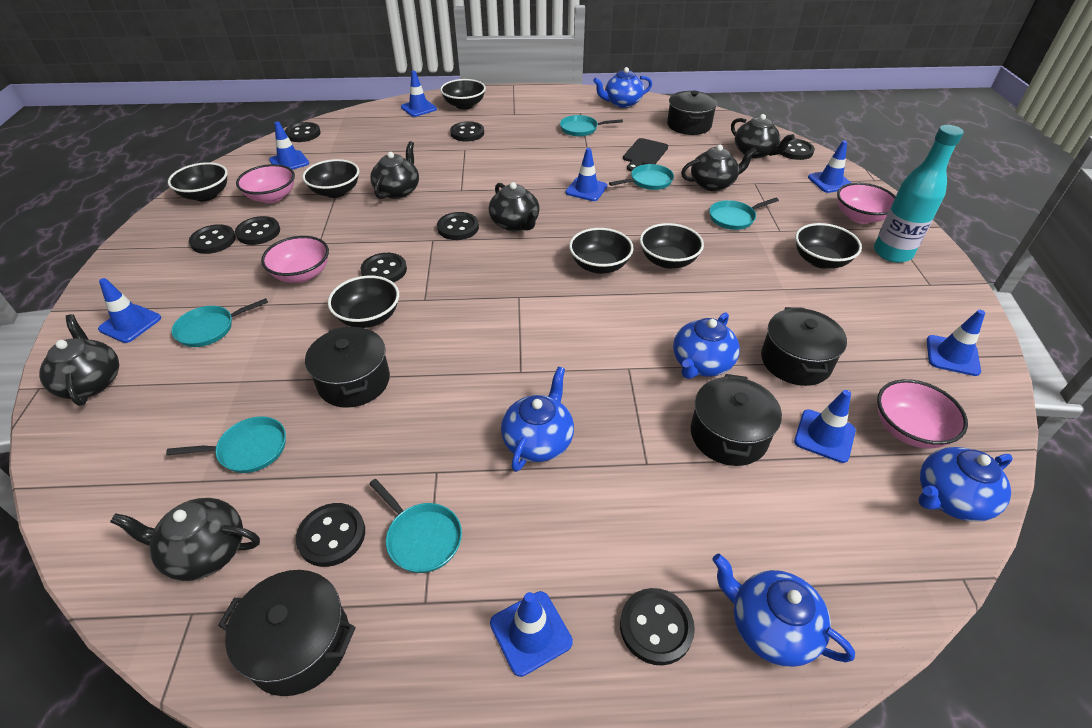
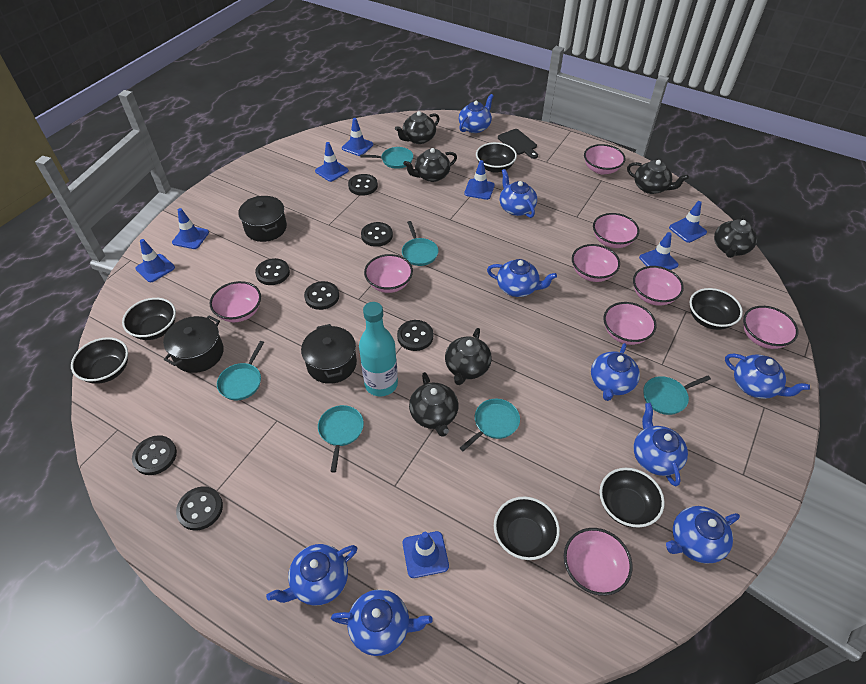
black bowl: 7 -> 6
black button: 9 -> 7
black pot: 5 -> 3
blue teapot: 5 -> 9
pink bowl: 4 -> 9

